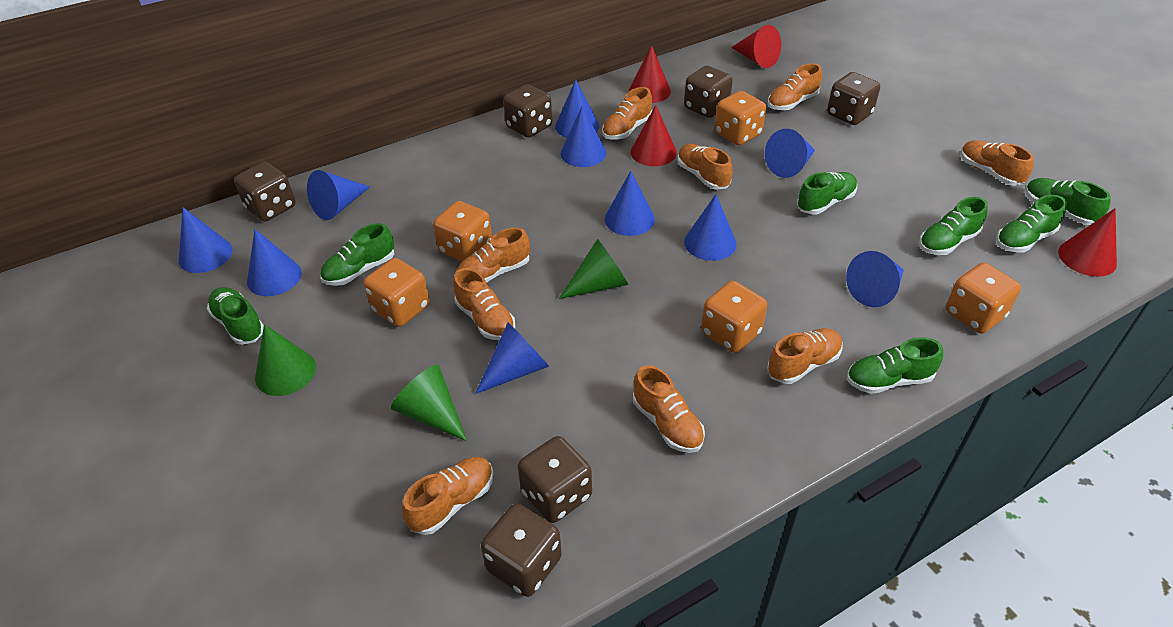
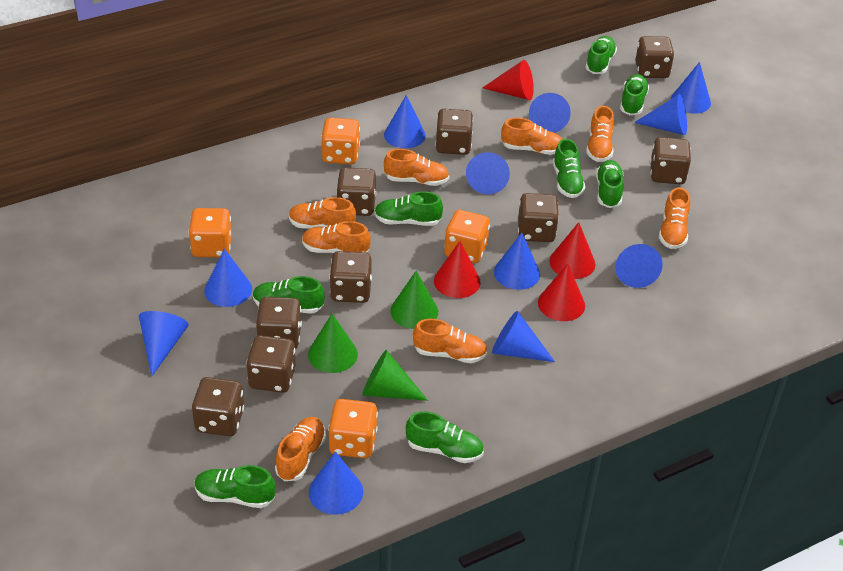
blue cone: 10 -> 11
brown dice: 6 -> 9
green shoe: 7 -> 8
orange dice: 5 -> 4
orange shoe: 9 -> 8

